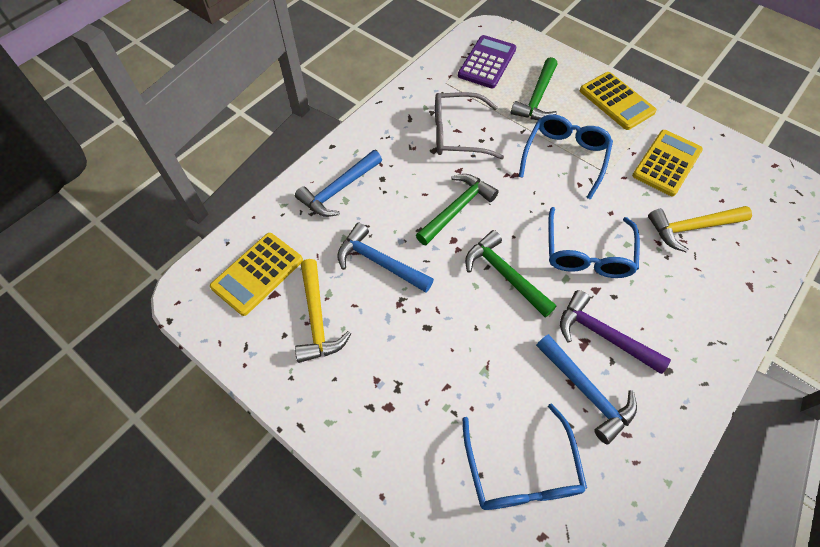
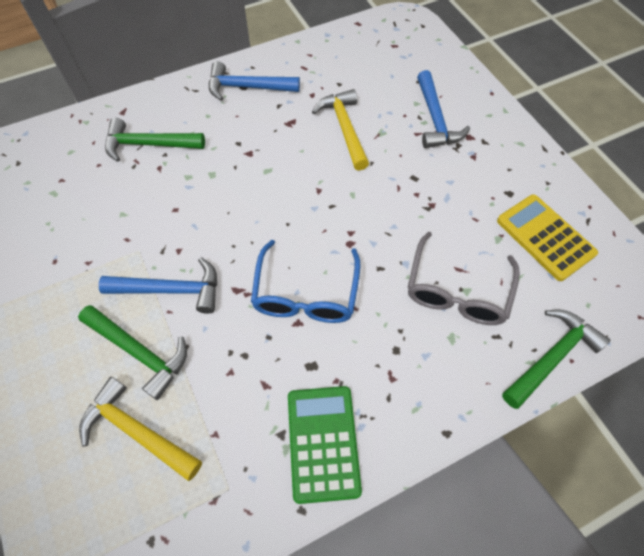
blue glasses: 3 -> 1
green calculator: 0 -> 1
purple calculator: 1 -> 0
purple hammer: 1 -> 0
yellow calculator: 3 -> 1

